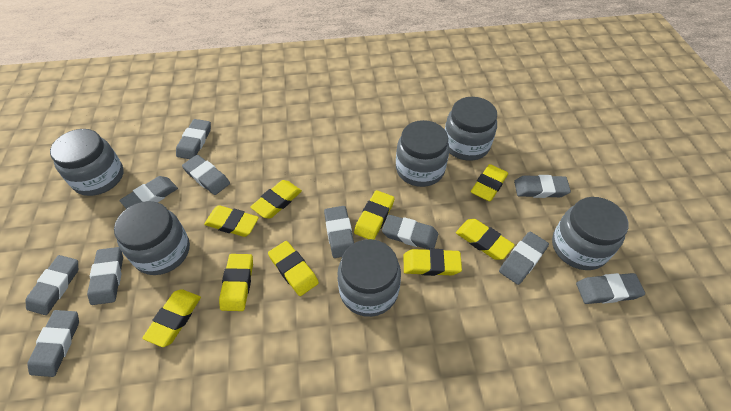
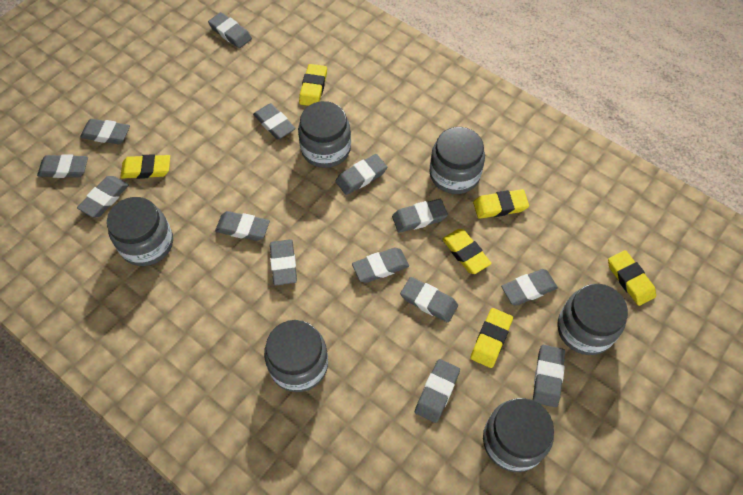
grey eraser: 11 -> 14
yellow eraser: 9 -> 6

